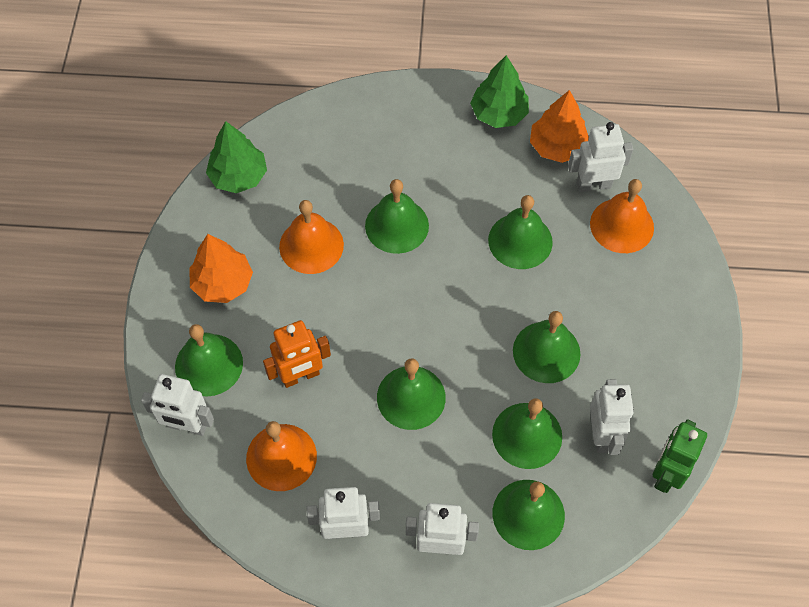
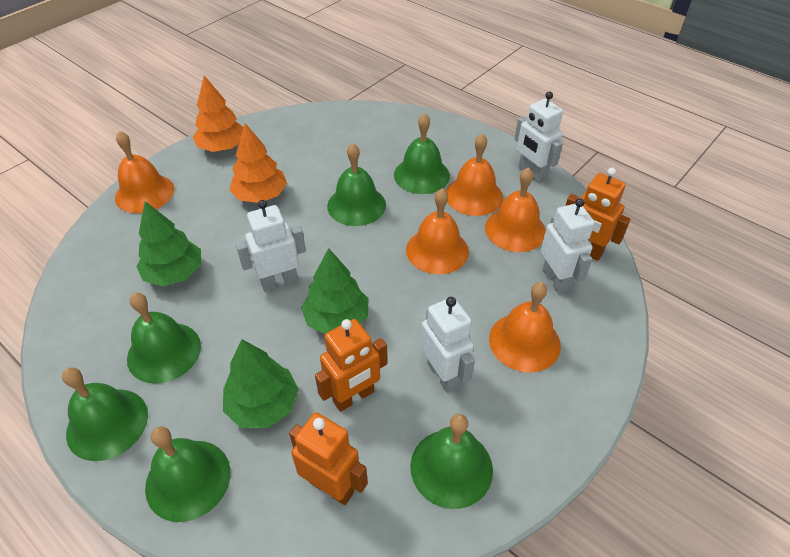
green bell: 7 -> 6
green robot: 1 -> 0
green tree: 2 -> 3
orange bell: 3 -> 5
orange robot: 1 -> 3
white robot: 5 -> 4

